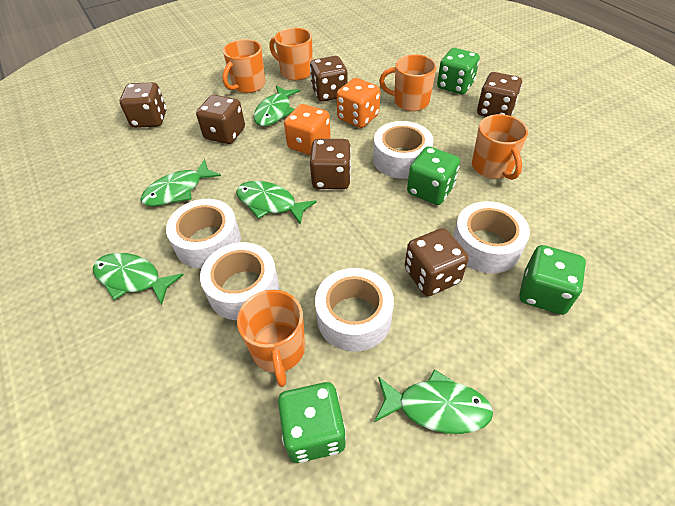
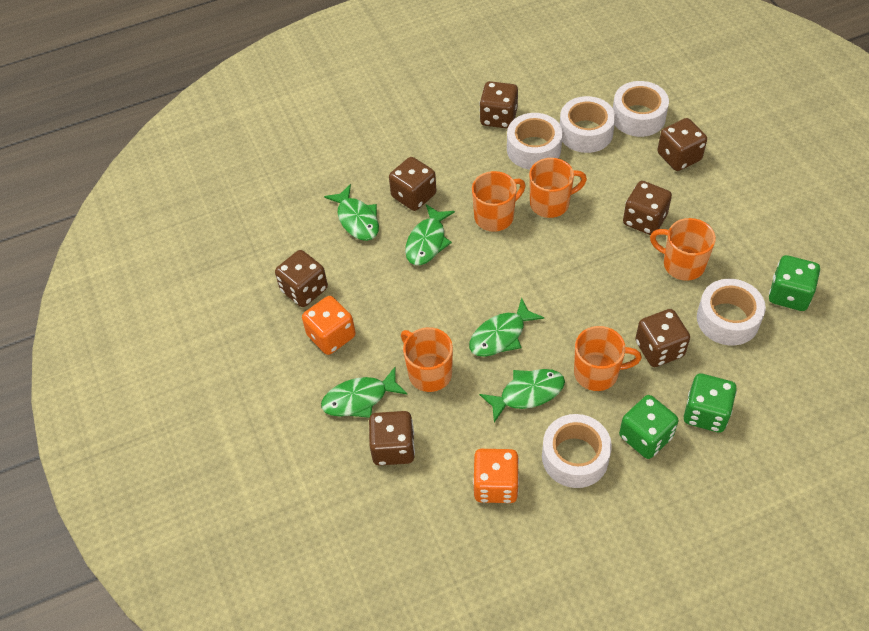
brown dice: 6 -> 7
green dice: 4 -> 3

